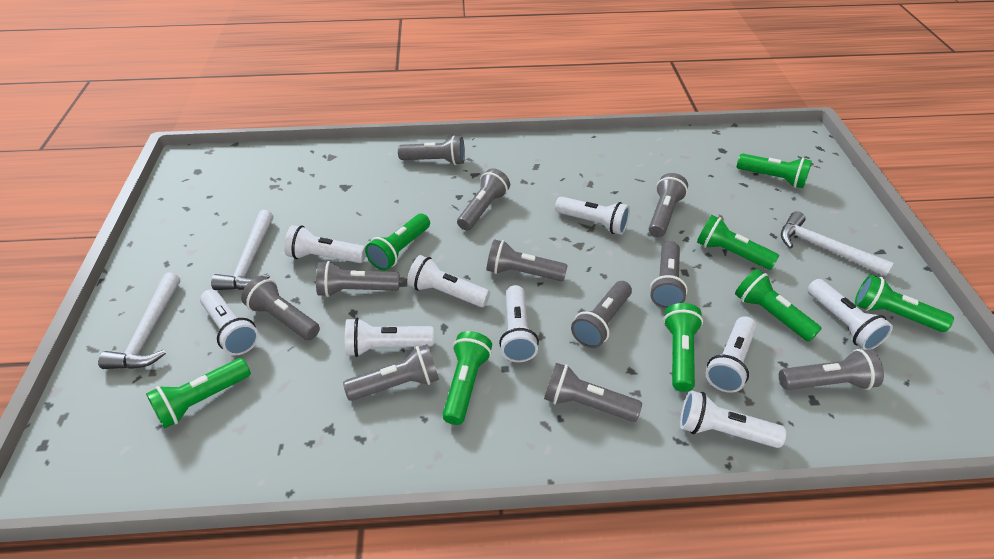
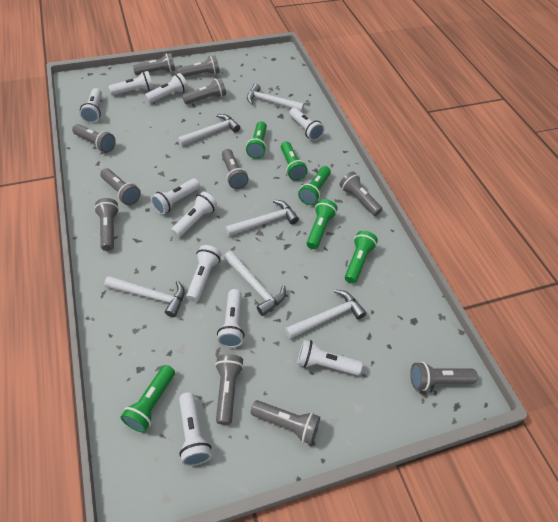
green flashlight: 8 -> 6
white flashlight: 9 -> 10
white hammer: 3 -> 6

